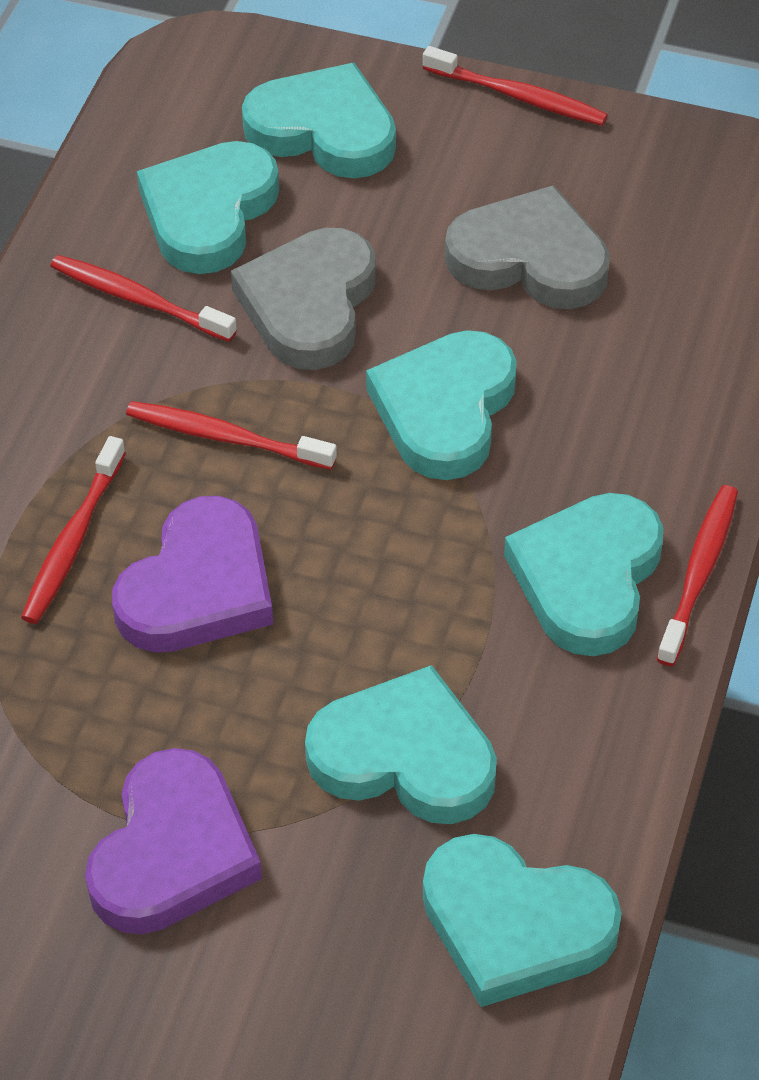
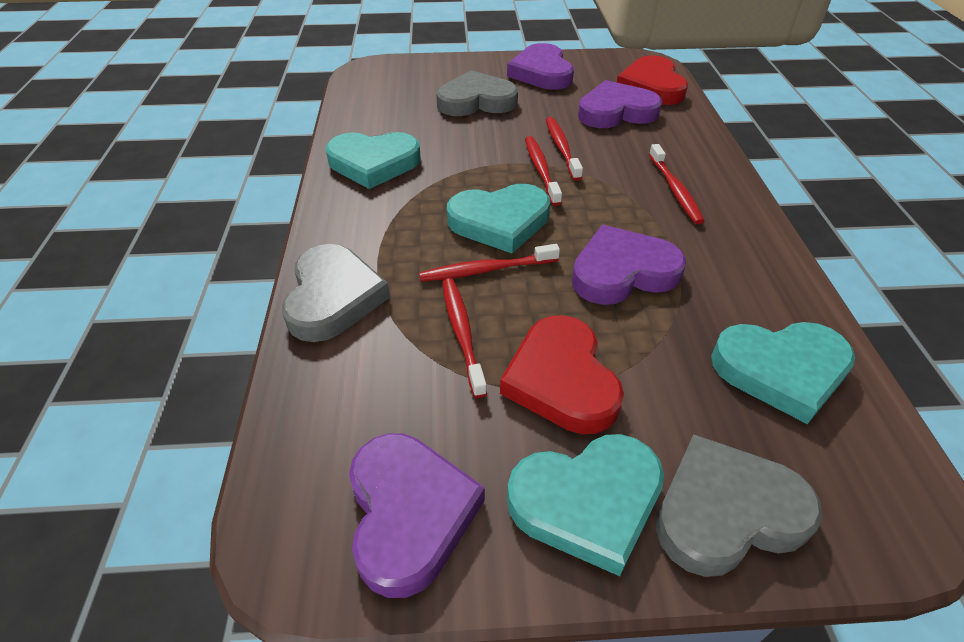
grey heart: 2 -> 3
purple heart: 2 -> 4
red heart: 0 -> 2
turquoise heart: 6 -> 4

